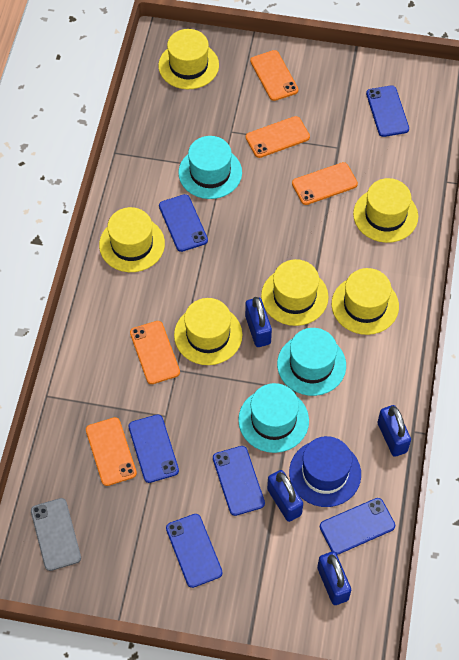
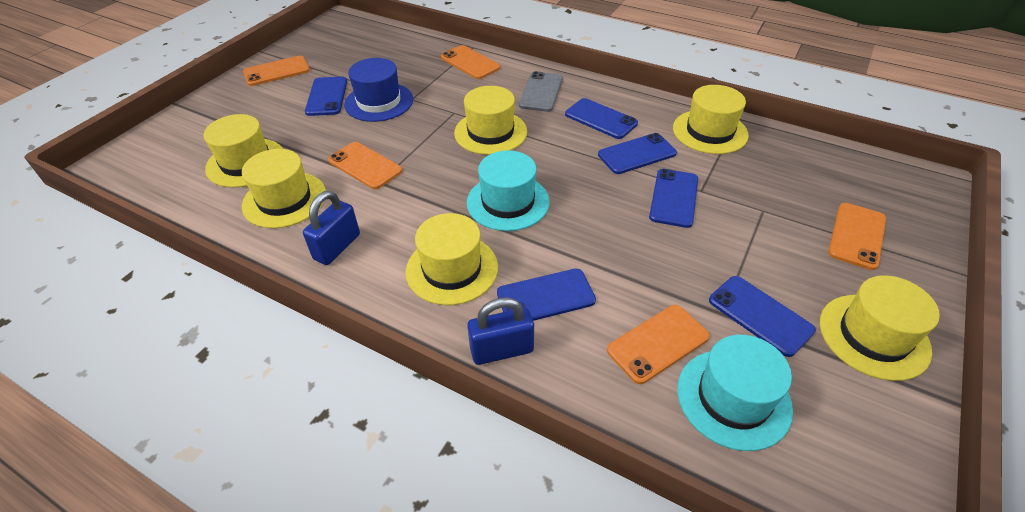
blue padlock: 4 -> 2
turquoise hat: 3 -> 2

